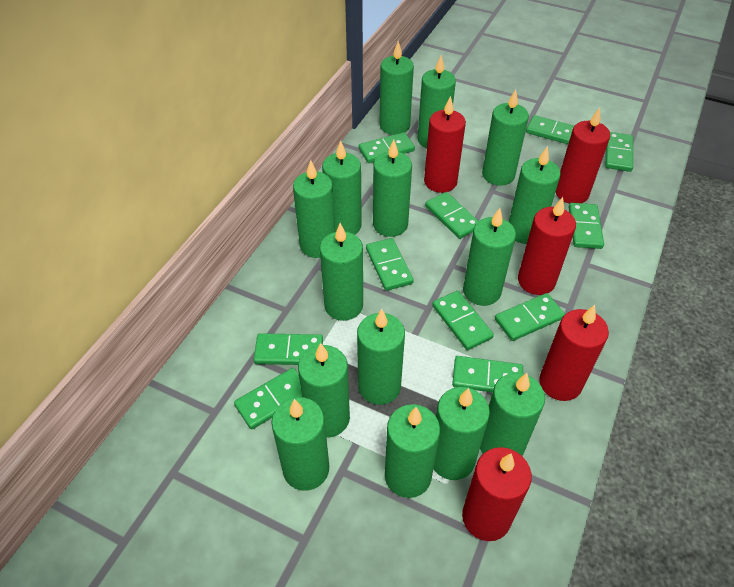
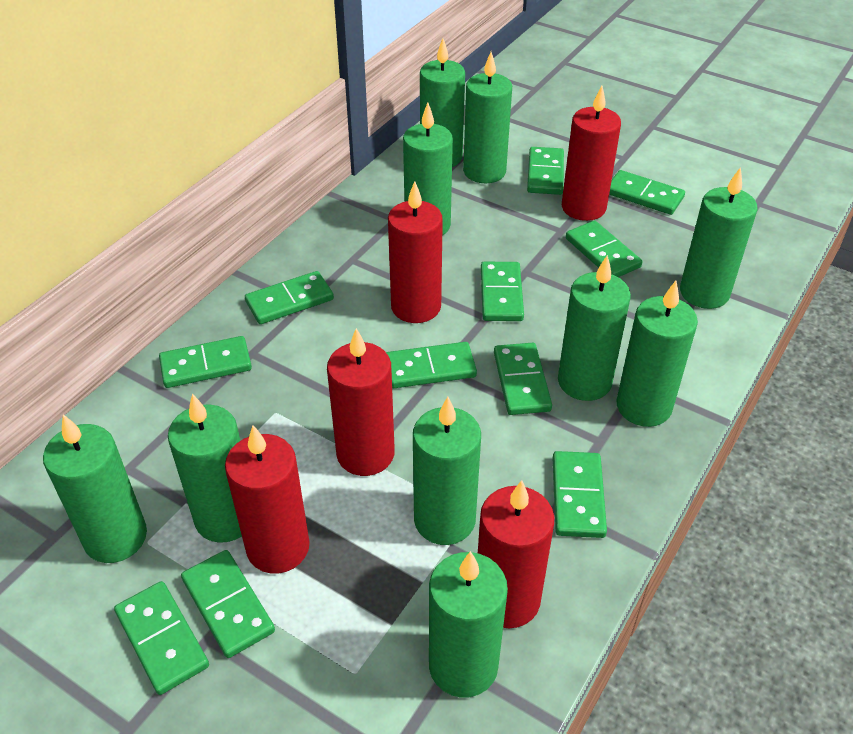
green candle: 15 -> 10

